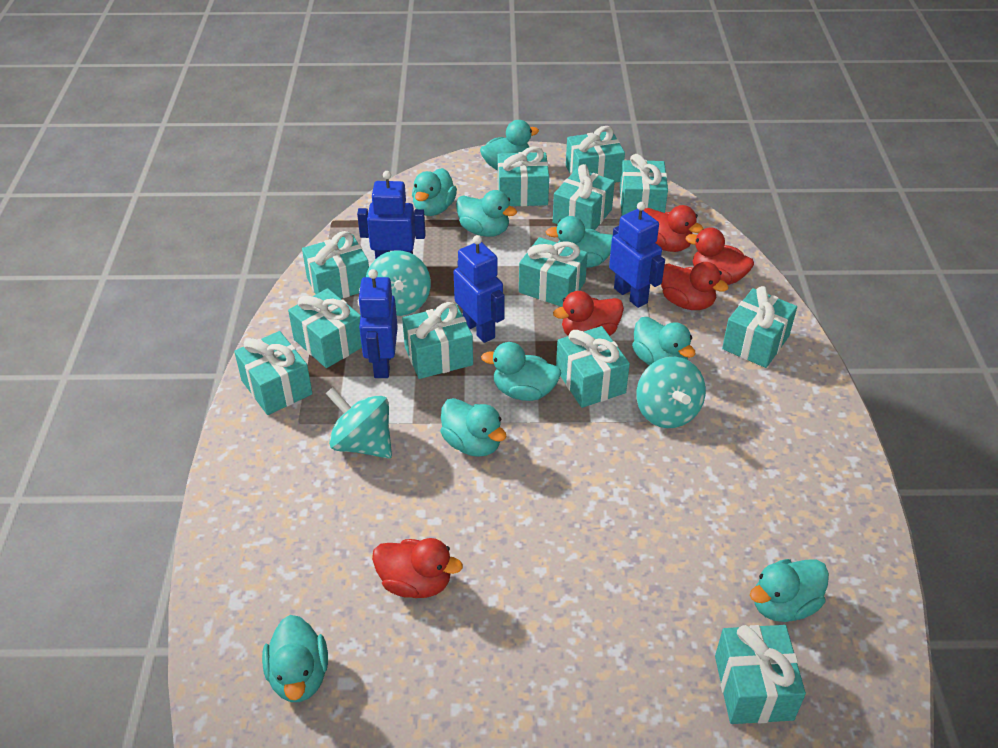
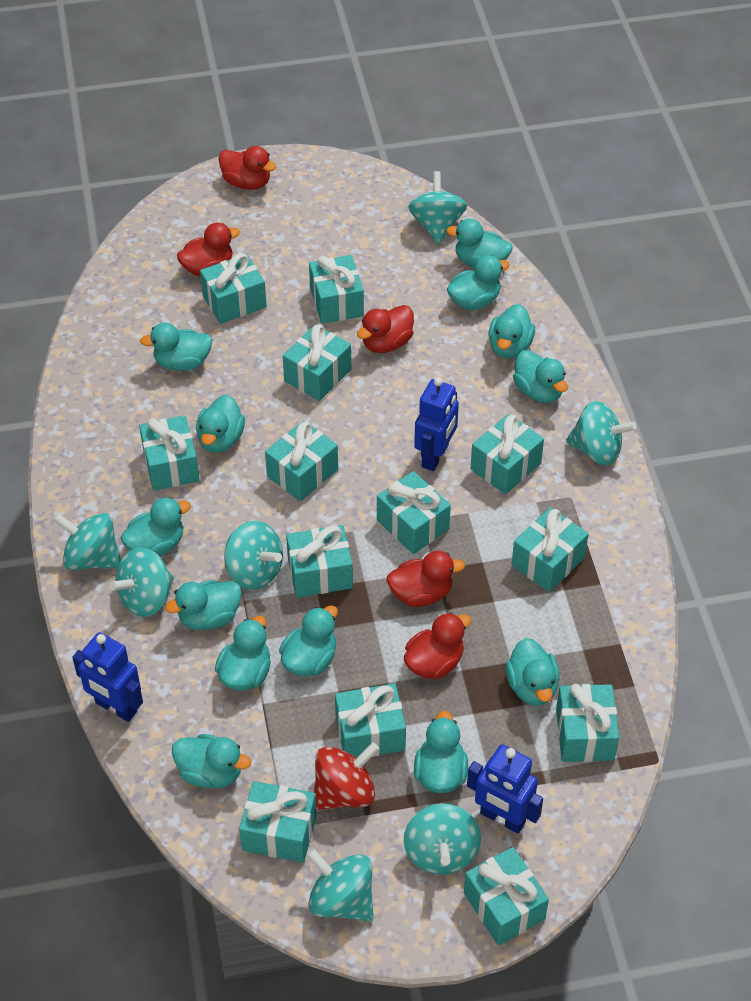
blue robot: 4 -> 3
red spinning top: 0 -> 1
turquoise duck: 9 -> 13
turquoise gift: 12 -> 13
turquoise spinning top: 3 -> 7

